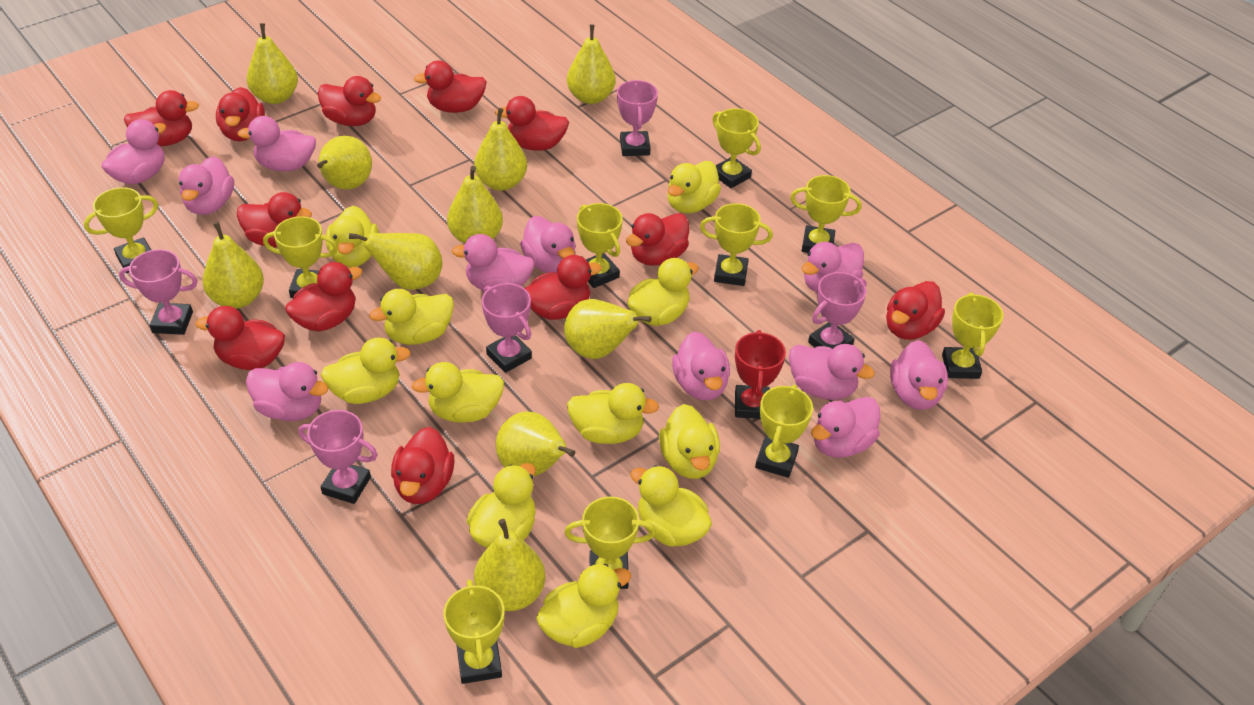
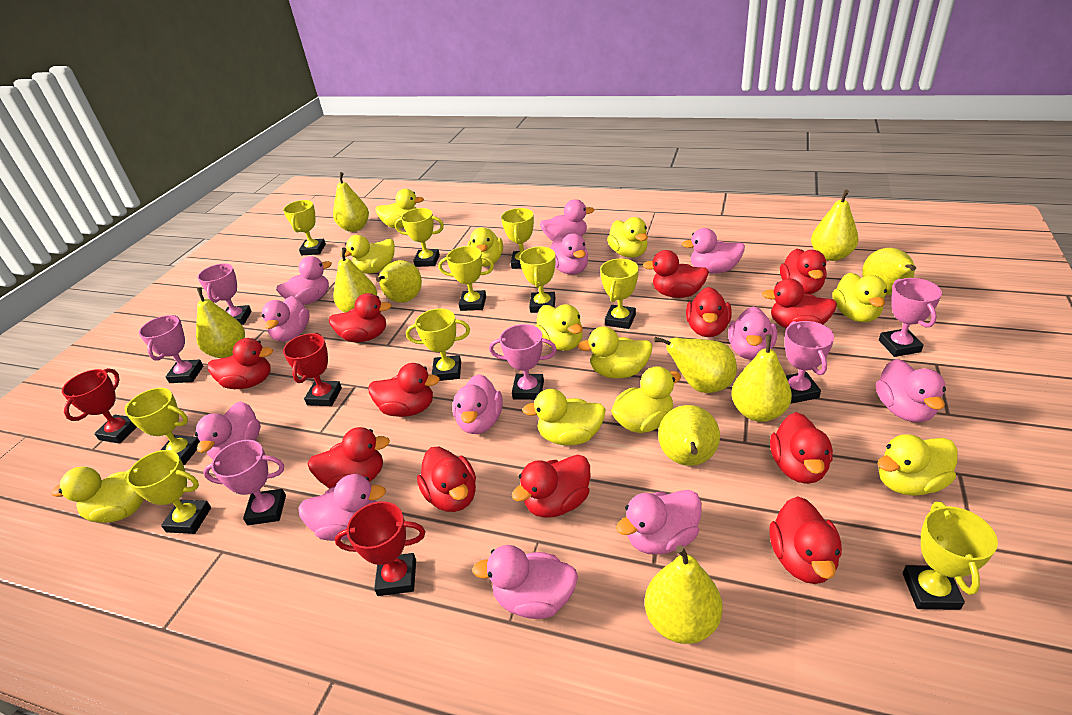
pink duck: 11 -> 12
pink trophy: 5 -> 6
red trophy: 1 -> 3

